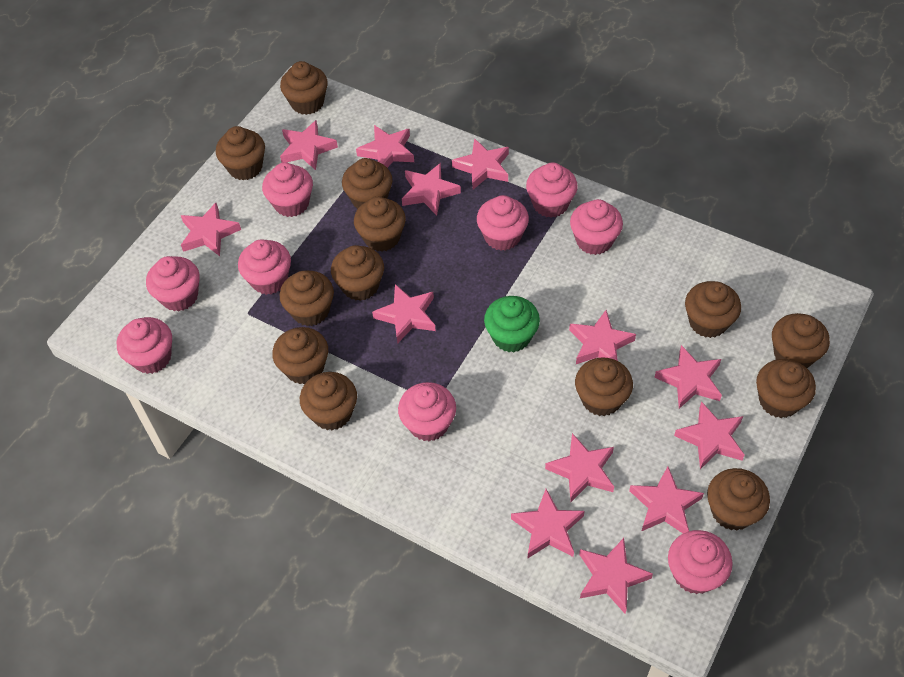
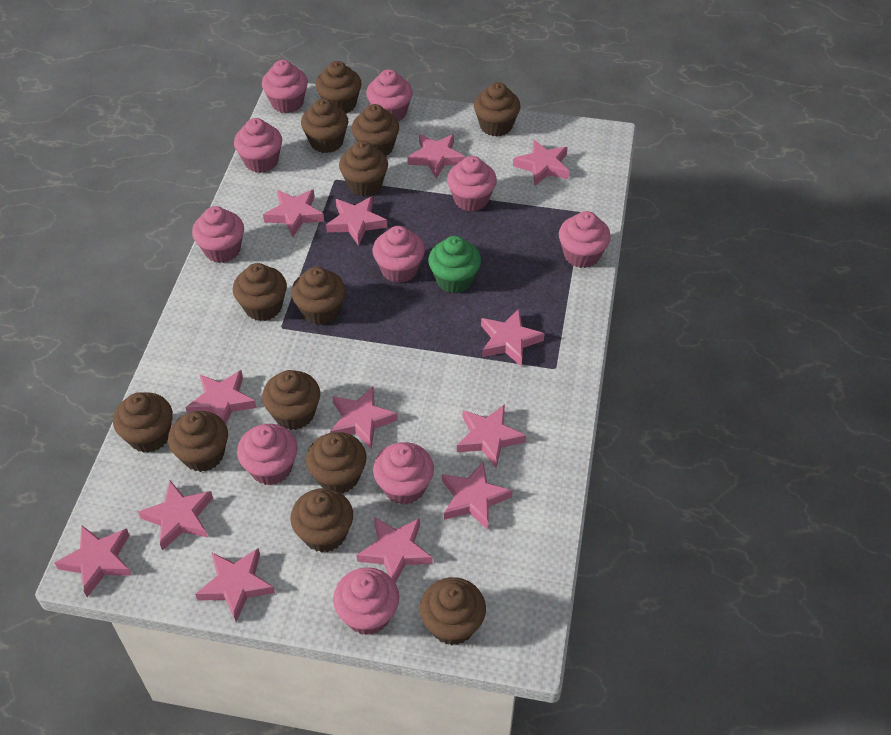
pink cupcake: 9 -> 10

